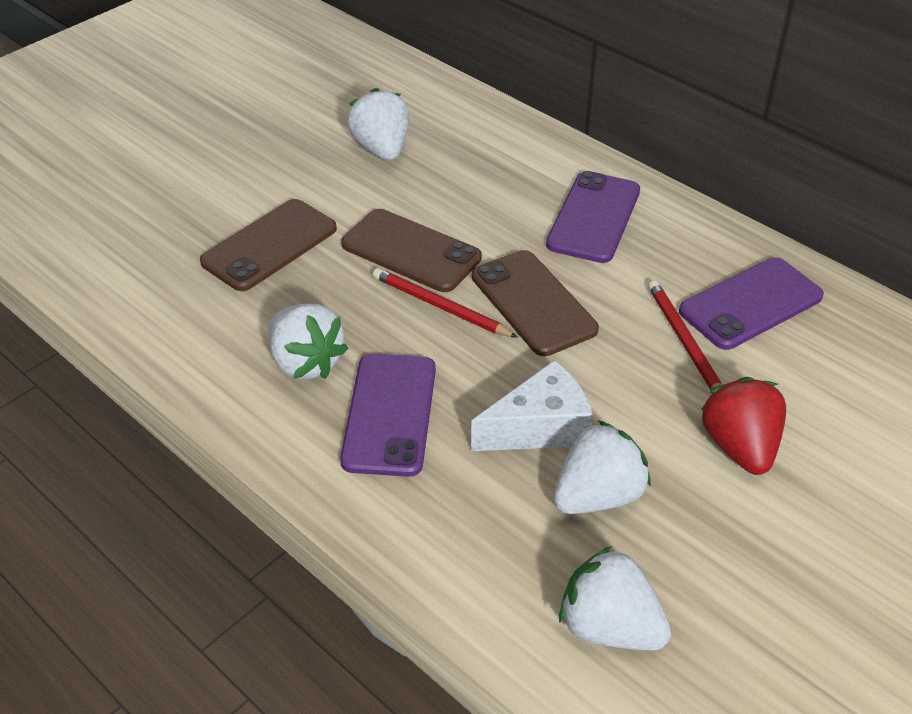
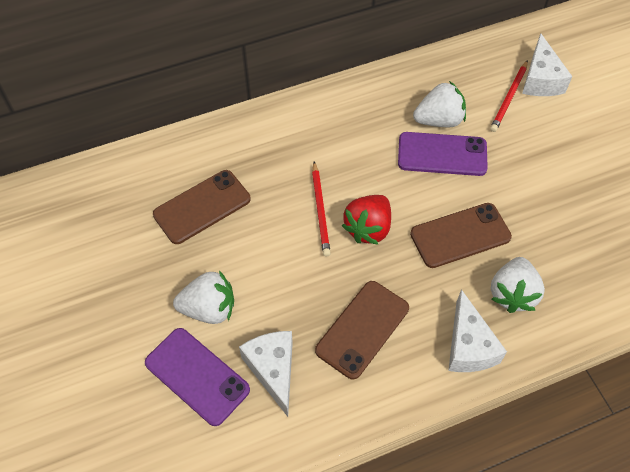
purple phone: 3 -> 2
white cheese: 1 -> 3
white strawberry: 4 -> 3

